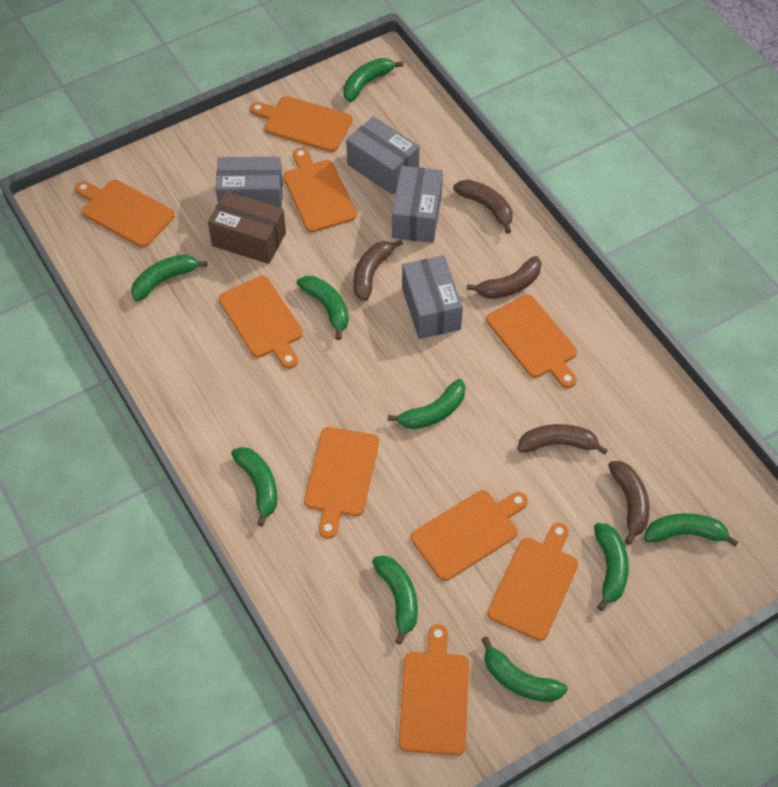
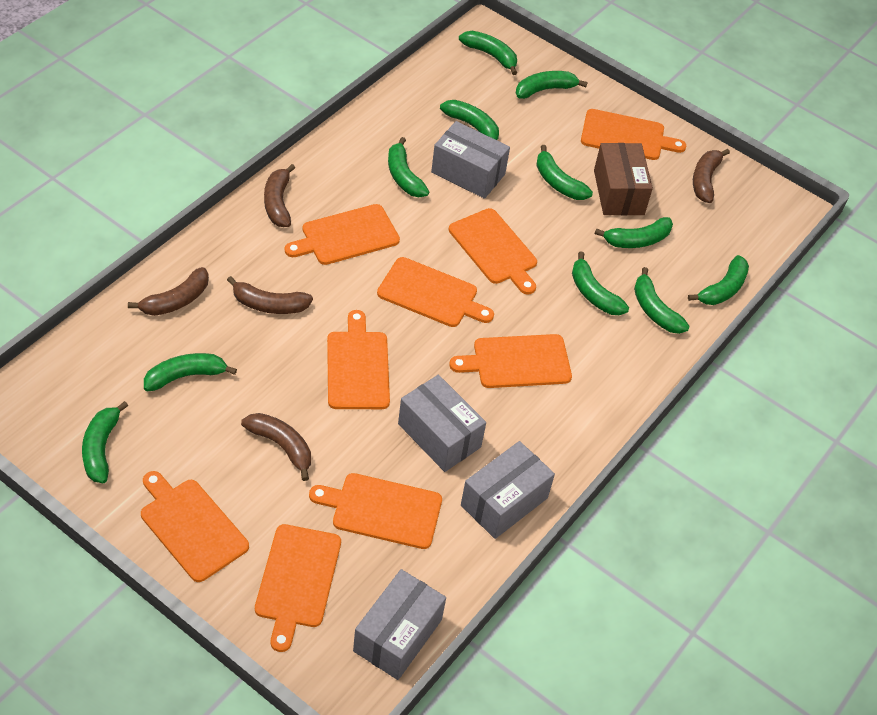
green banana: 9 -> 11

